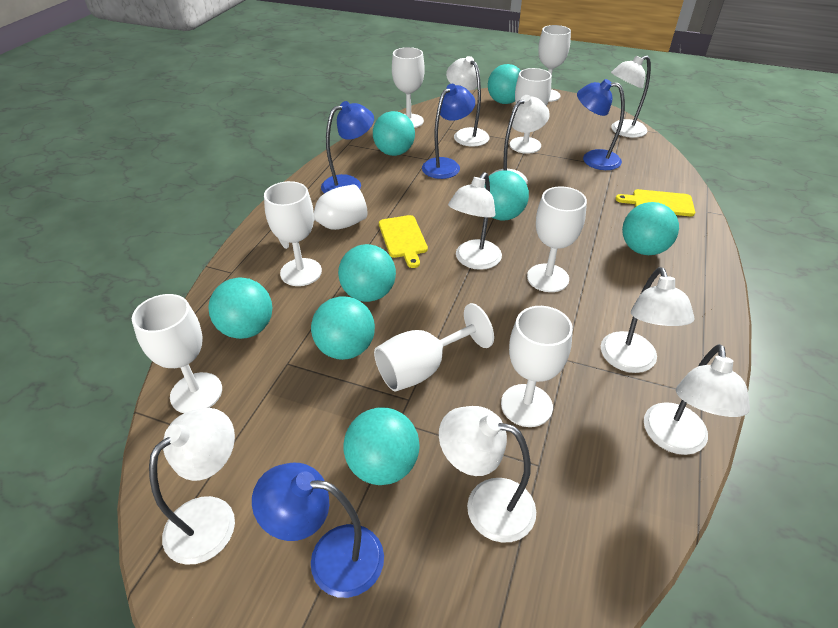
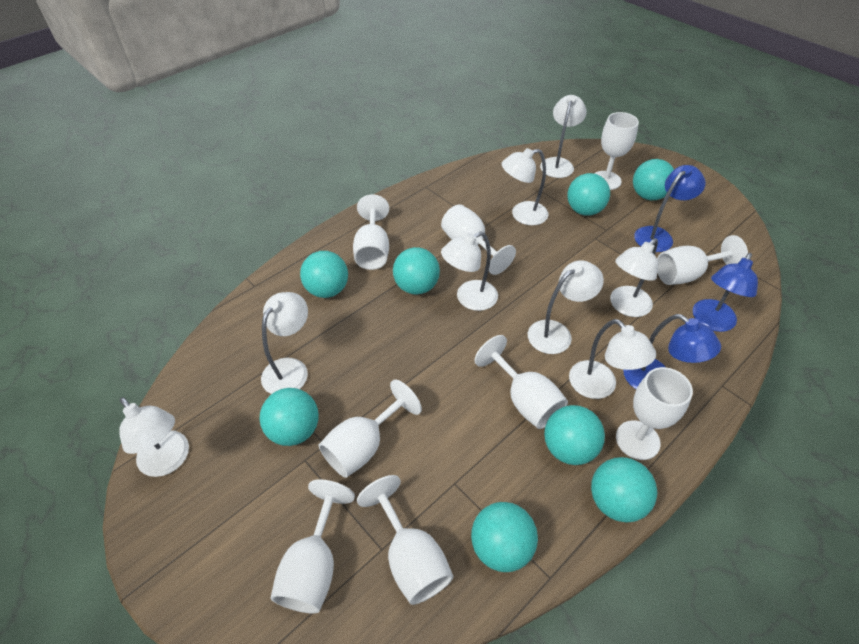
blue lamp: 4 -> 3
yellow cutting board: 2 -> 0

